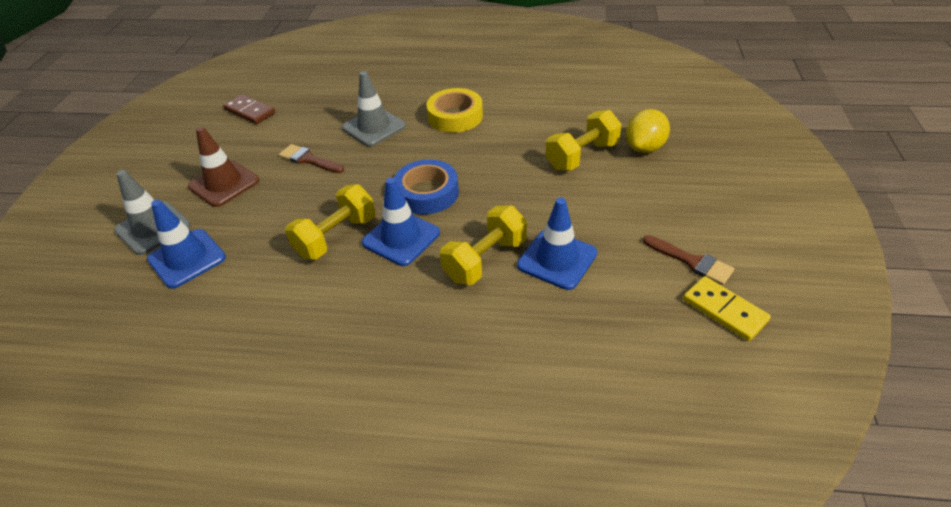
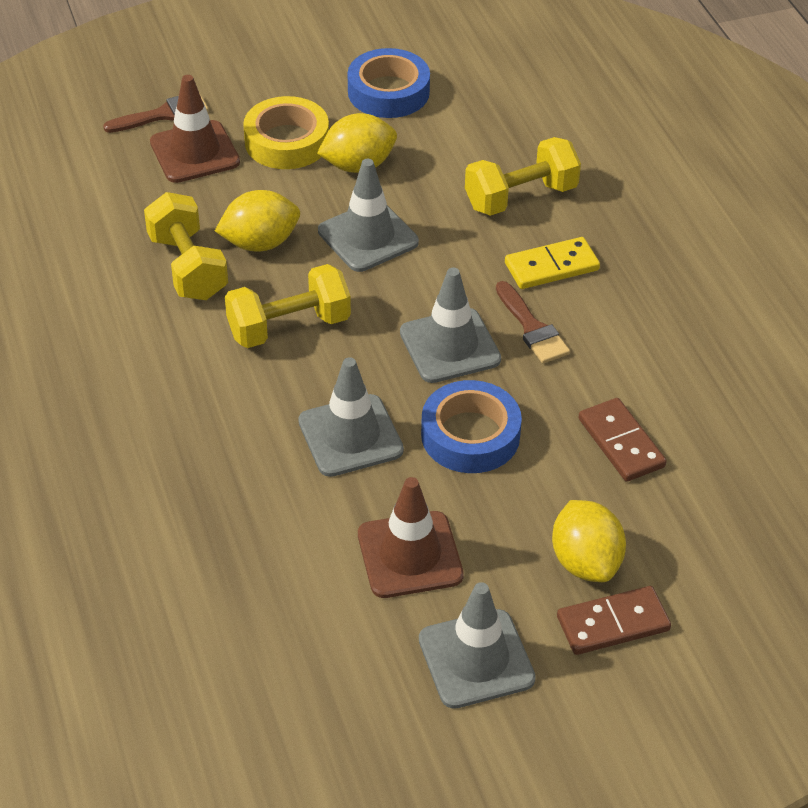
blue tape: 1 -> 2
blue traffic cone: 3 -> 0
brown domino: 1 -> 2
brown traffic cone: 1 -> 2
grey traffic cone: 2 -> 4
yellow lemon: 1 -> 3

